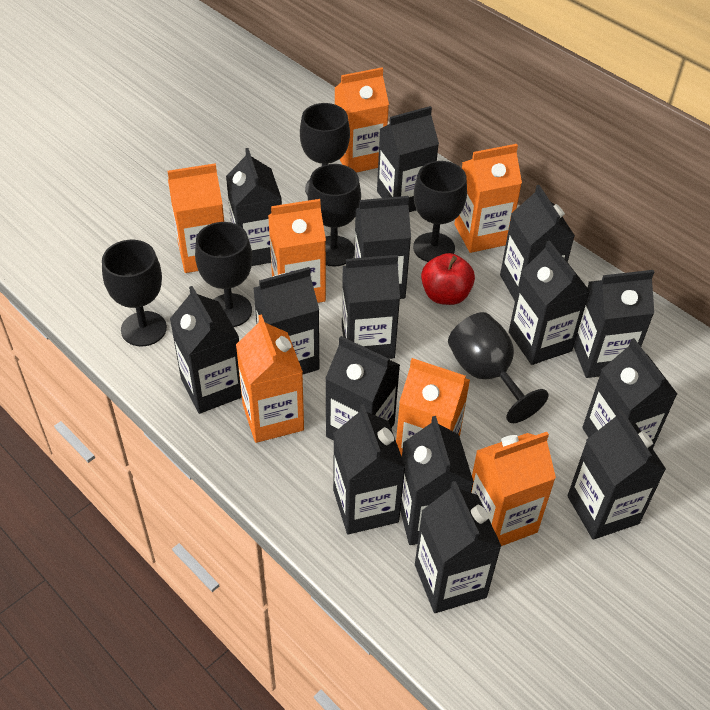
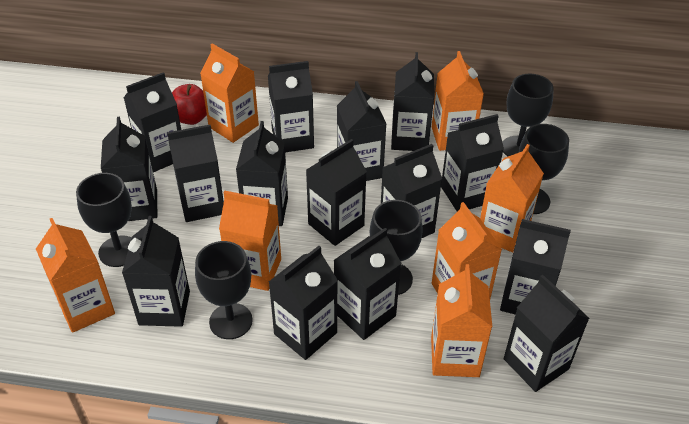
black goblet: 6 -> 5

